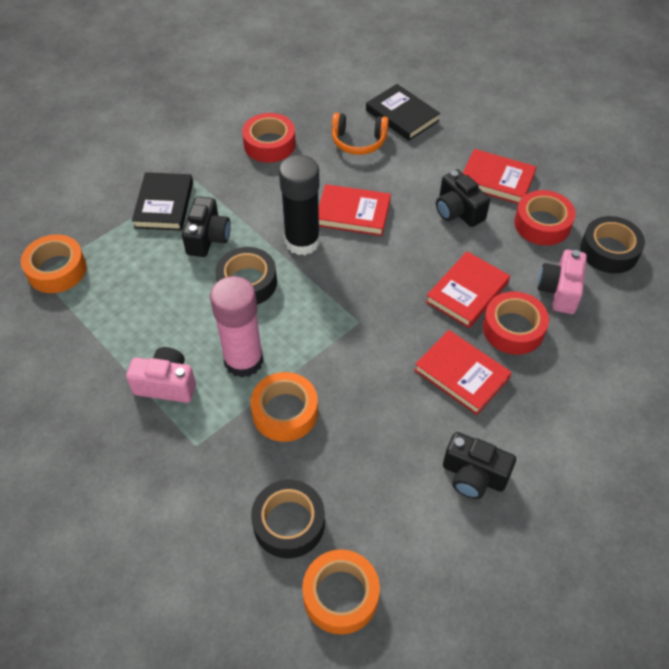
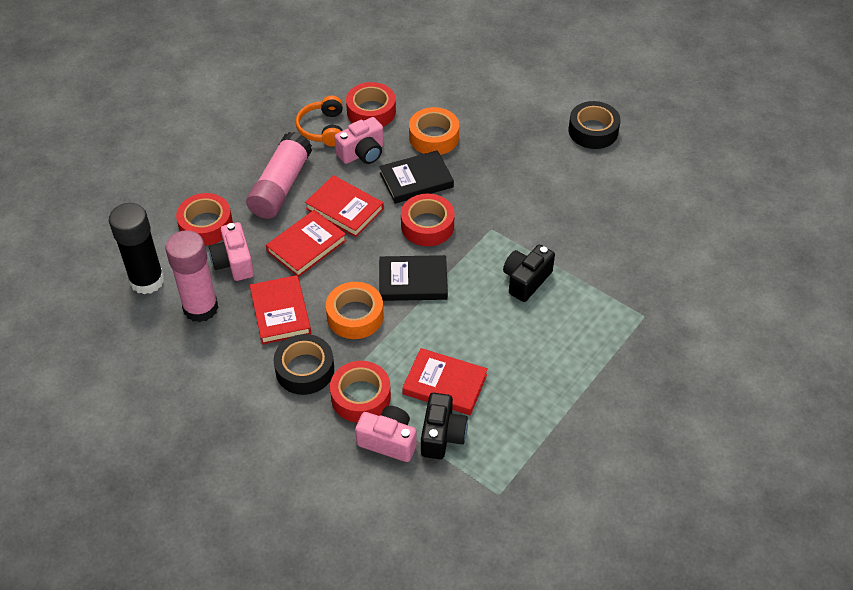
black camera: 3 -> 2
black tape: 3 -> 2
orange tape: 3 -> 2
pink camera: 2 -> 3
pink glue stick: 1 -> 2
red tape: 3 -> 4

